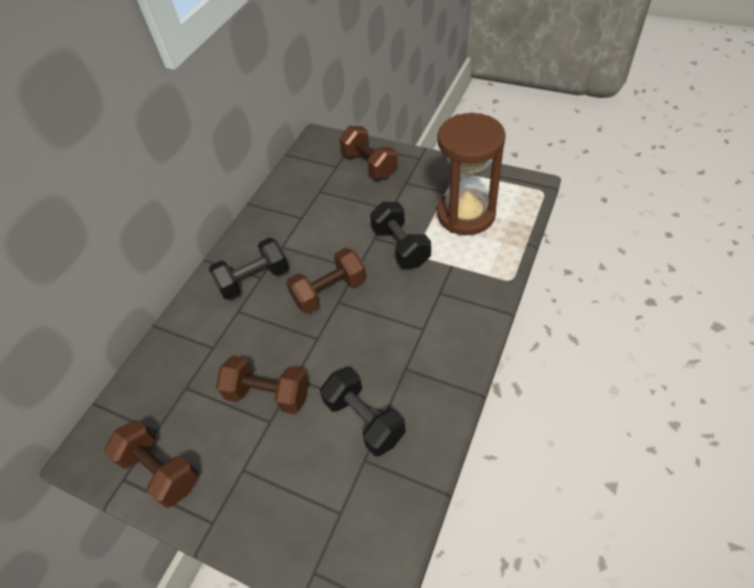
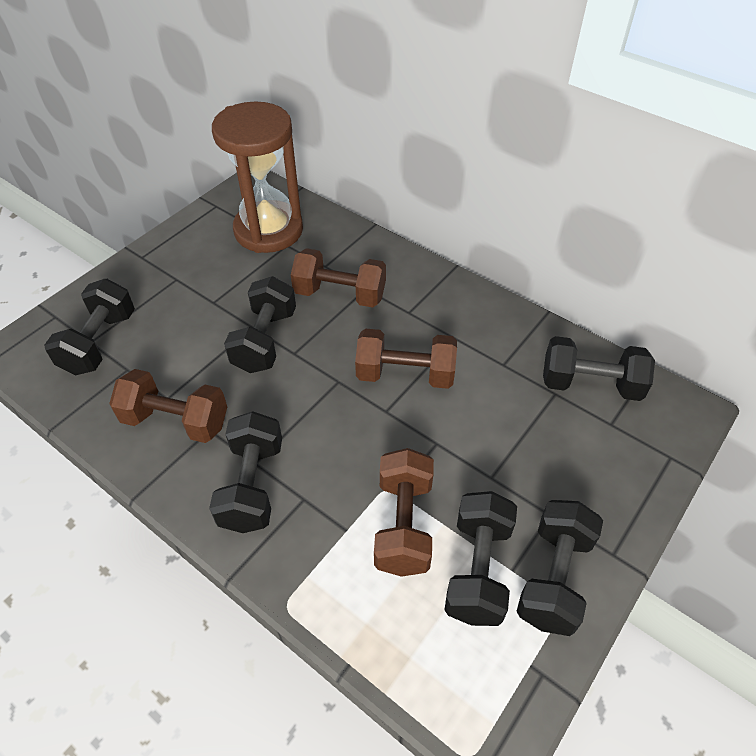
black dumbbell: 3 -> 6

